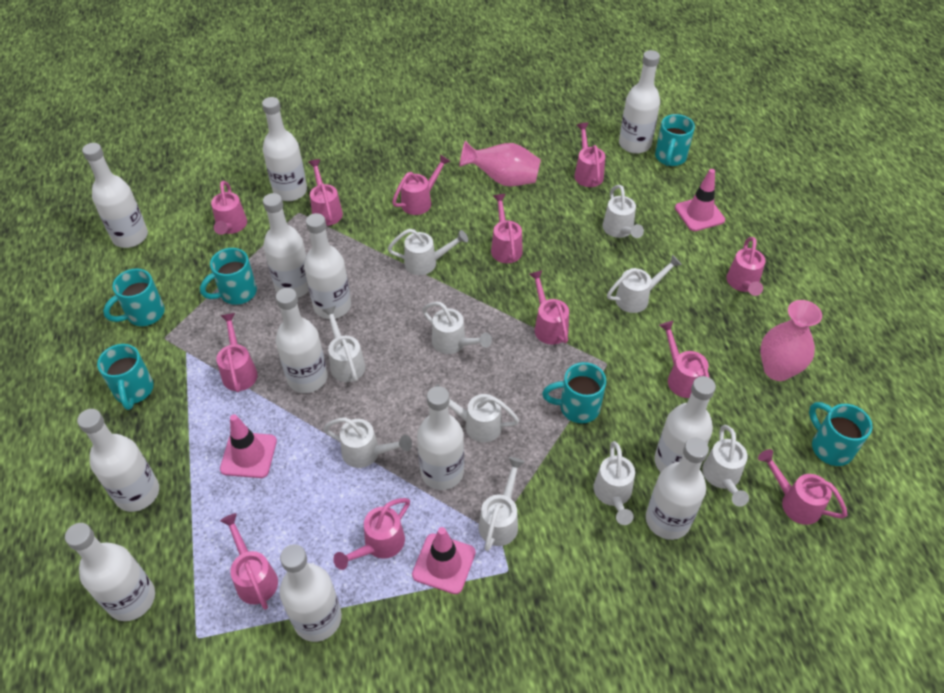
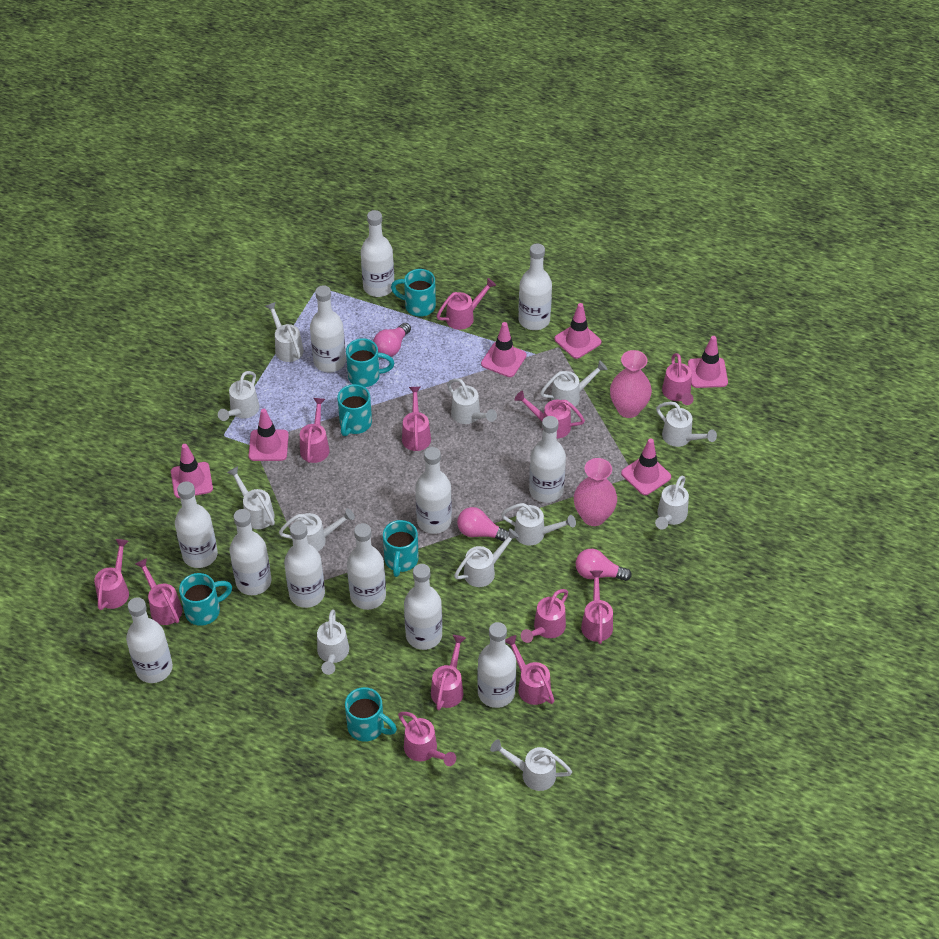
pink light bulb: 0 -> 3
pink traffic cone: 3 -> 6
white watering can: 10 -> 12

